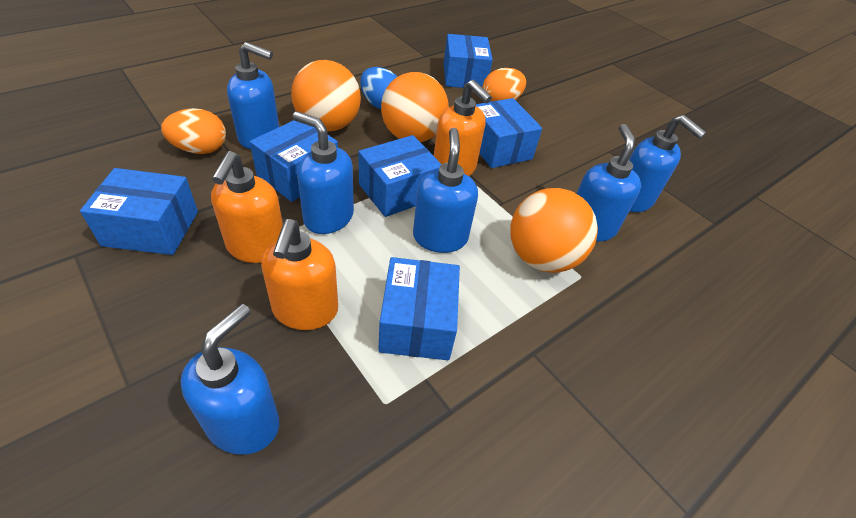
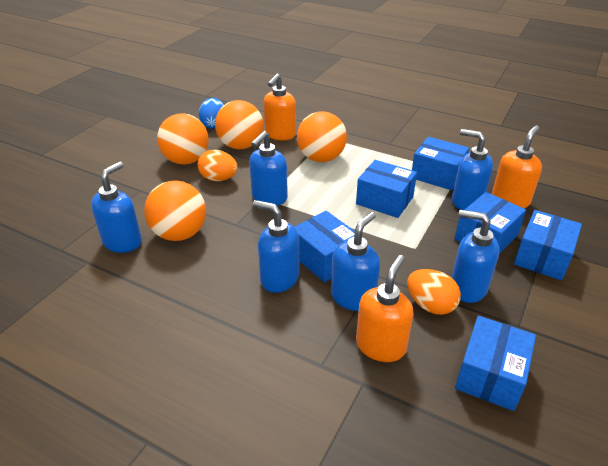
orange ball: 3 -> 4

